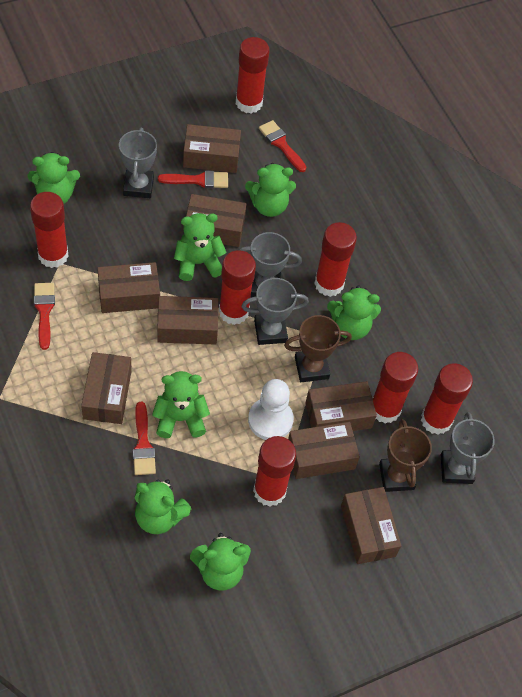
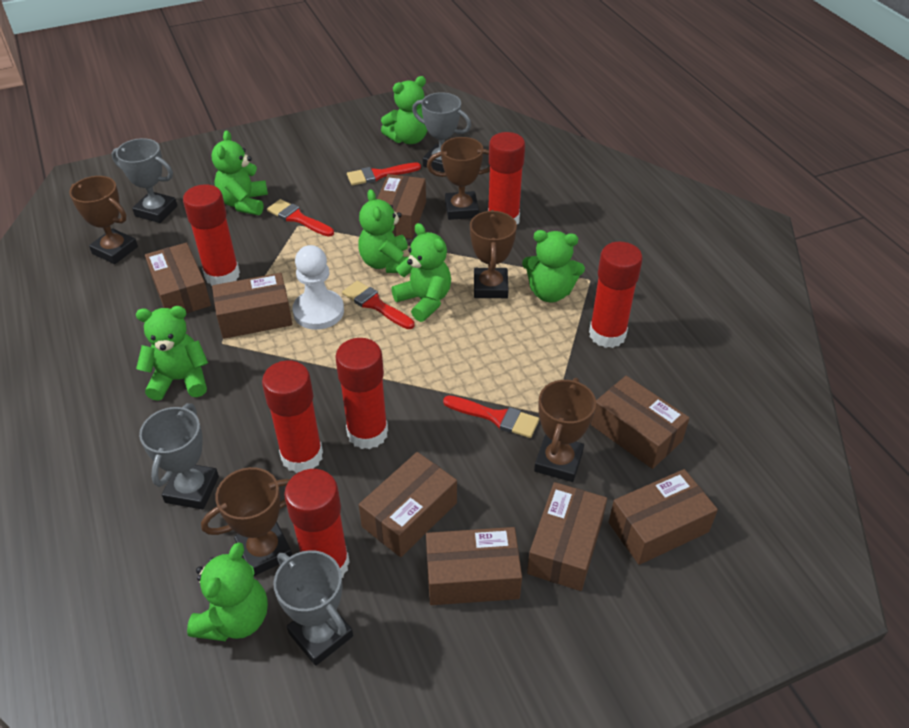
brown trophy: 2 -> 5
red glue stick: 7 -> 6

